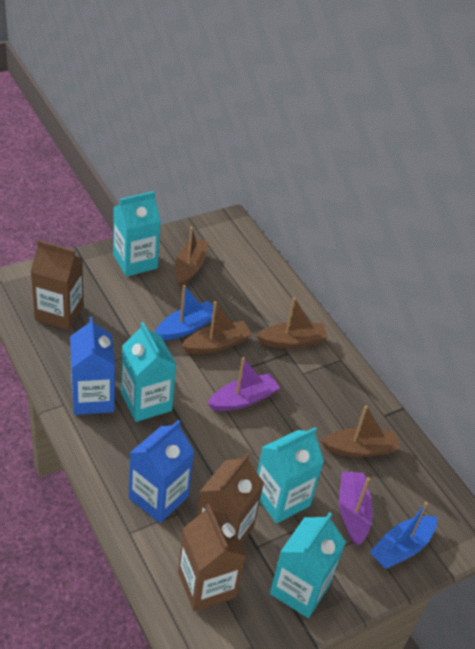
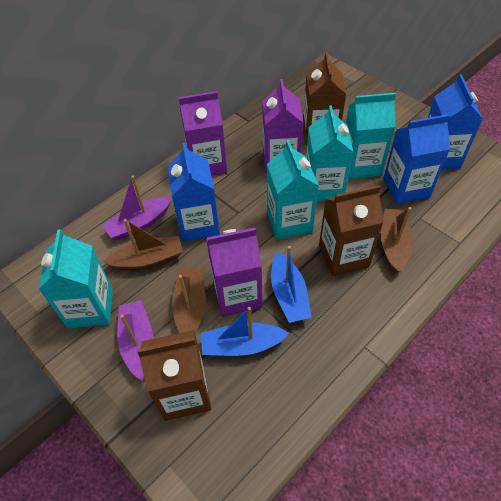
blue carton: 2 -> 3
brown boat: 4 -> 3
purple carton: 0 -> 3

